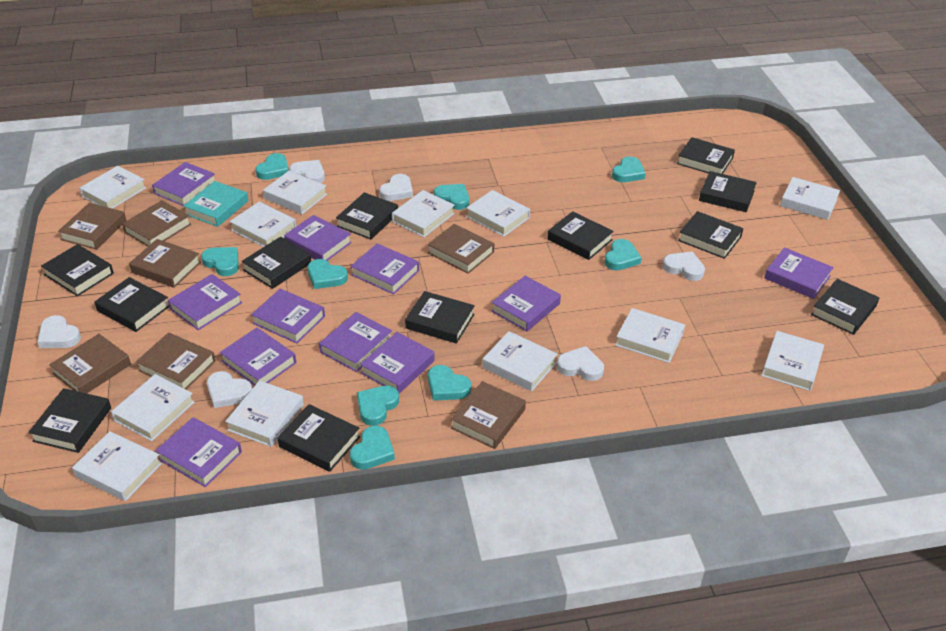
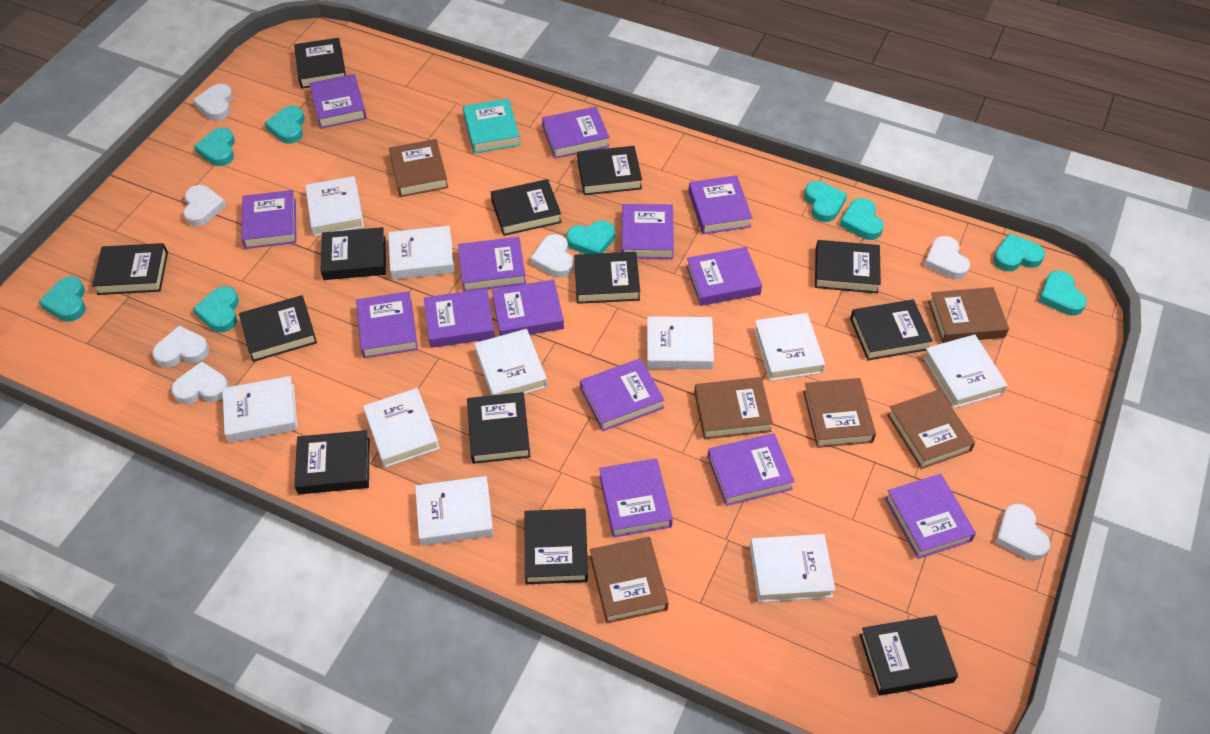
black book: 12 -> 13
brown book: 7 -> 6
purple book: 11 -> 14
white book: 12 -> 10
white heart: 6 -> 7

